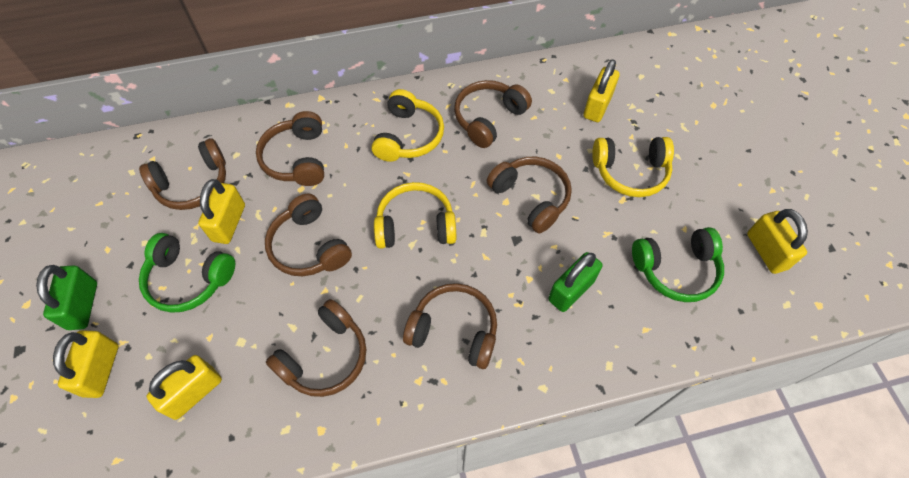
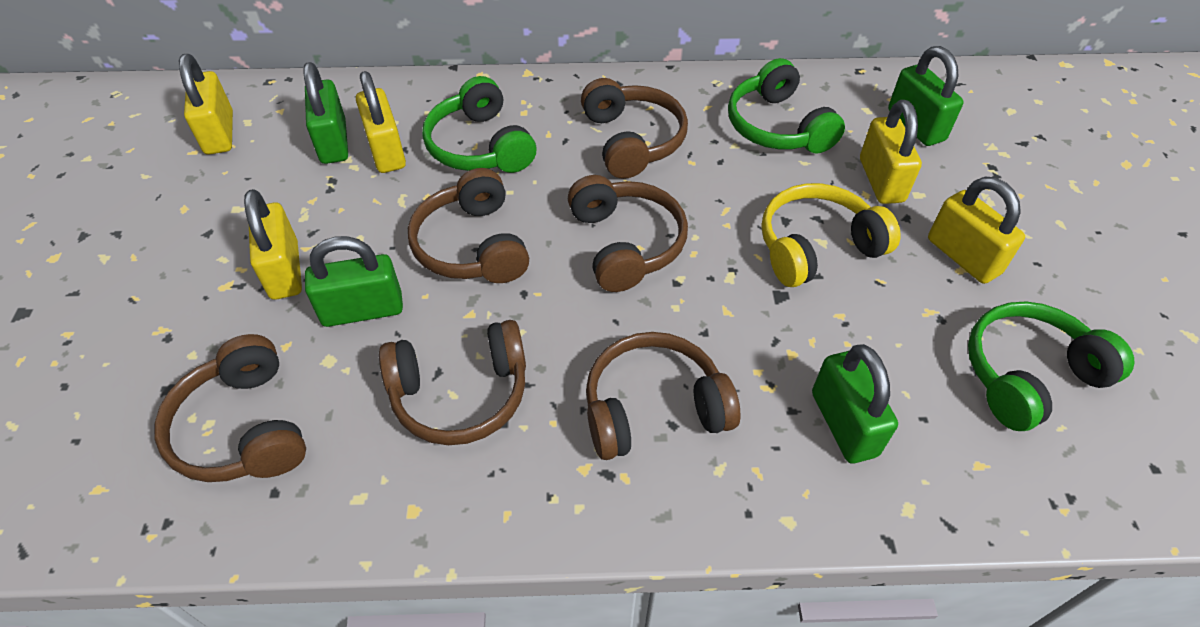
brown headphones: 7 -> 6
green headphones: 2 -> 3
green padlock: 2 -> 4
yellow headphones: 3 -> 1

